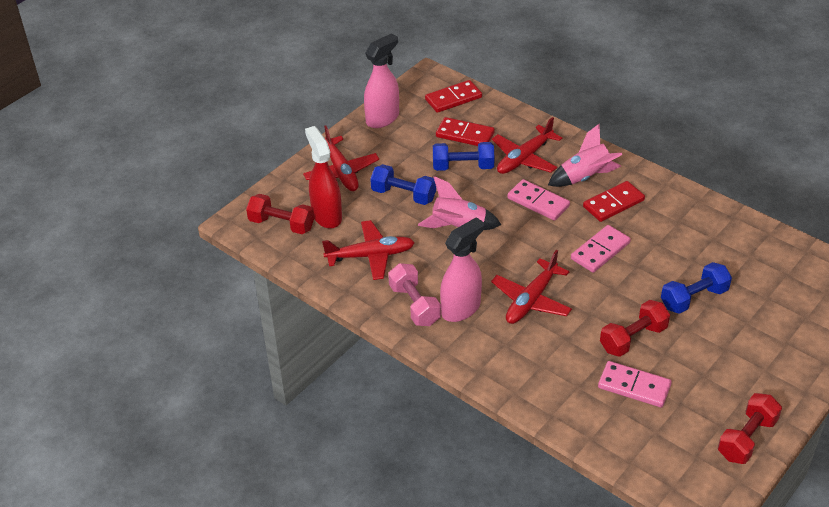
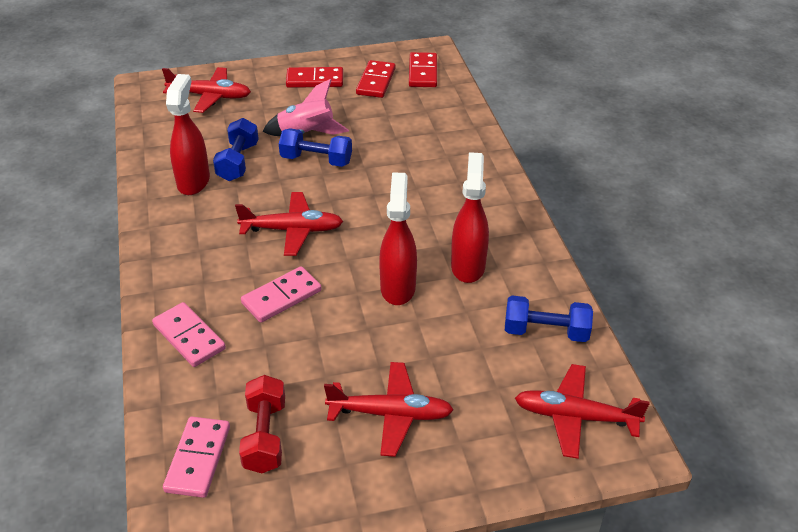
pink dumbbell: 1 -> 0
pink rocket: 2 -> 1
pink spray bottle: 2 -> 0
red dumbbell: 3 -> 1
red spray bottle: 1 -> 3

